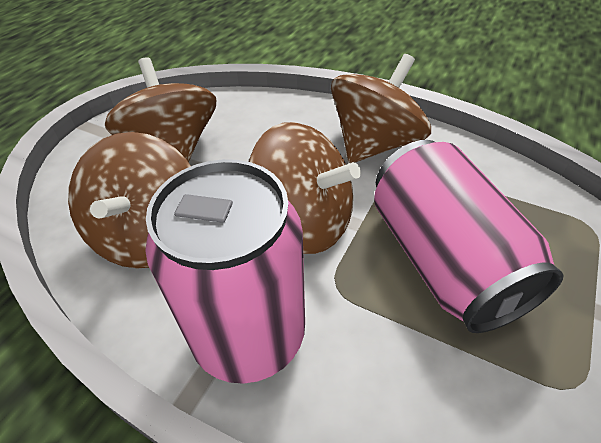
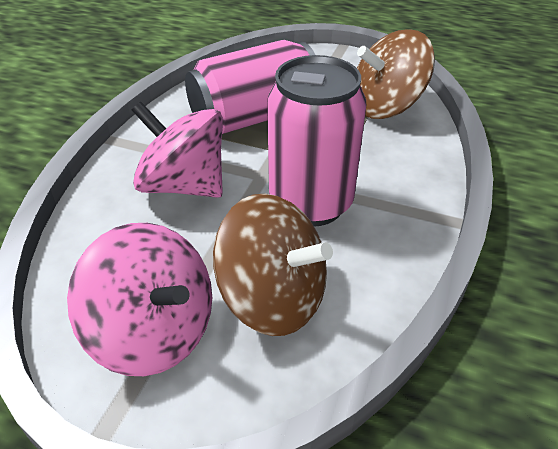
brown spinning top: 4 -> 2
pink spinning top: 0 -> 2

